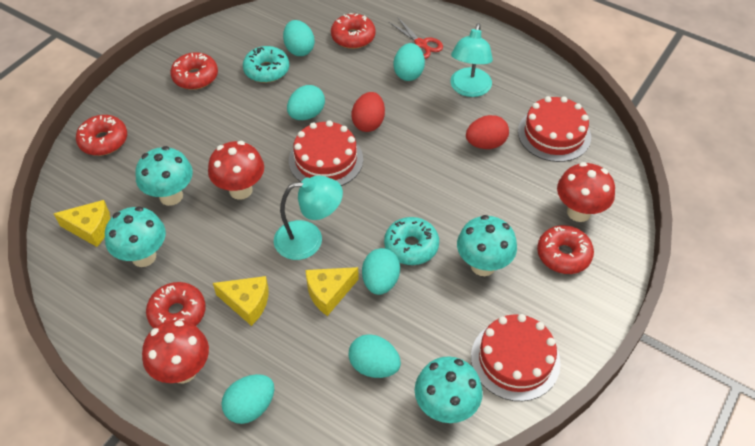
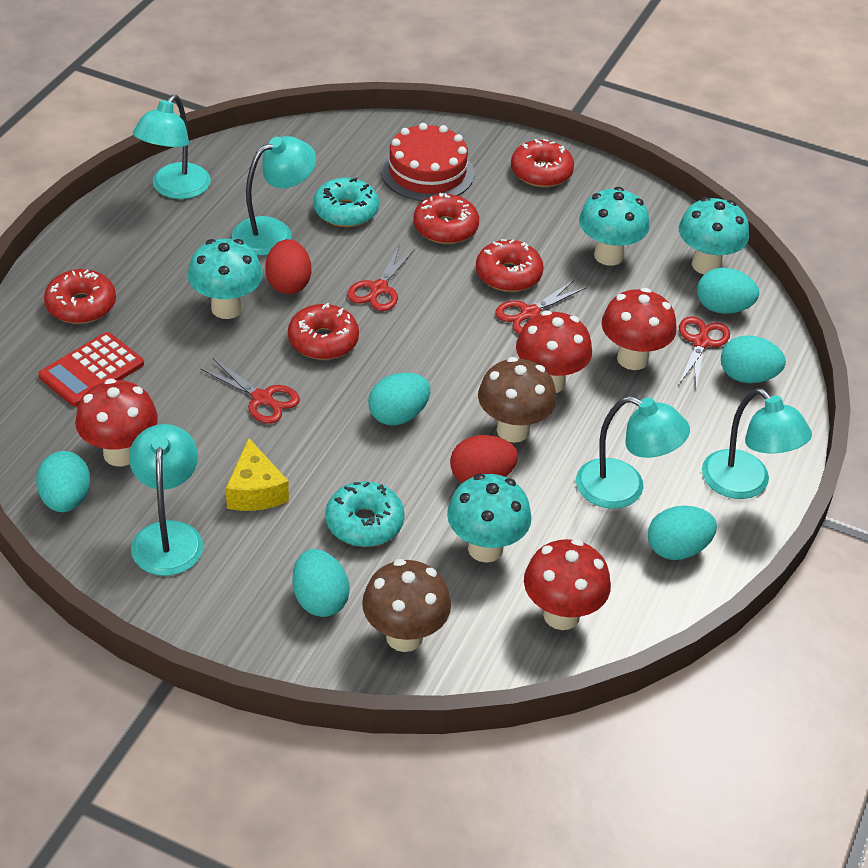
brown mushroom: 0 -> 2
red cake: 3 -> 1
red calculator: 0 -> 1
red mushroom: 3 -> 4
red scissors: 1 -> 4
turquoise lamp: 2 -> 5
yellow cheese: 3 -> 1

